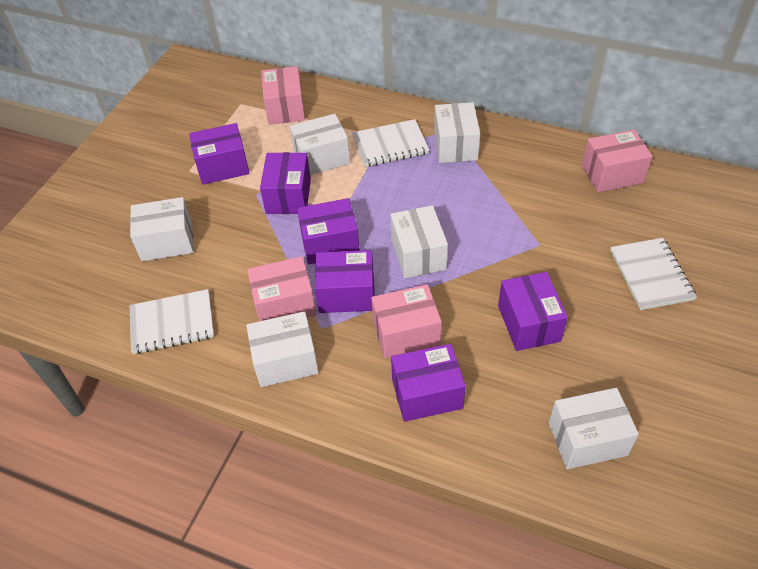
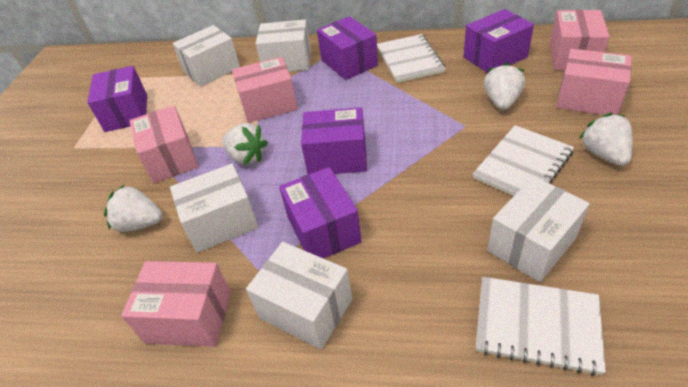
pink box: 4 -> 5
purple box: 6 -> 5
white box: 6 -> 5
white strawberry: 0 -> 4

